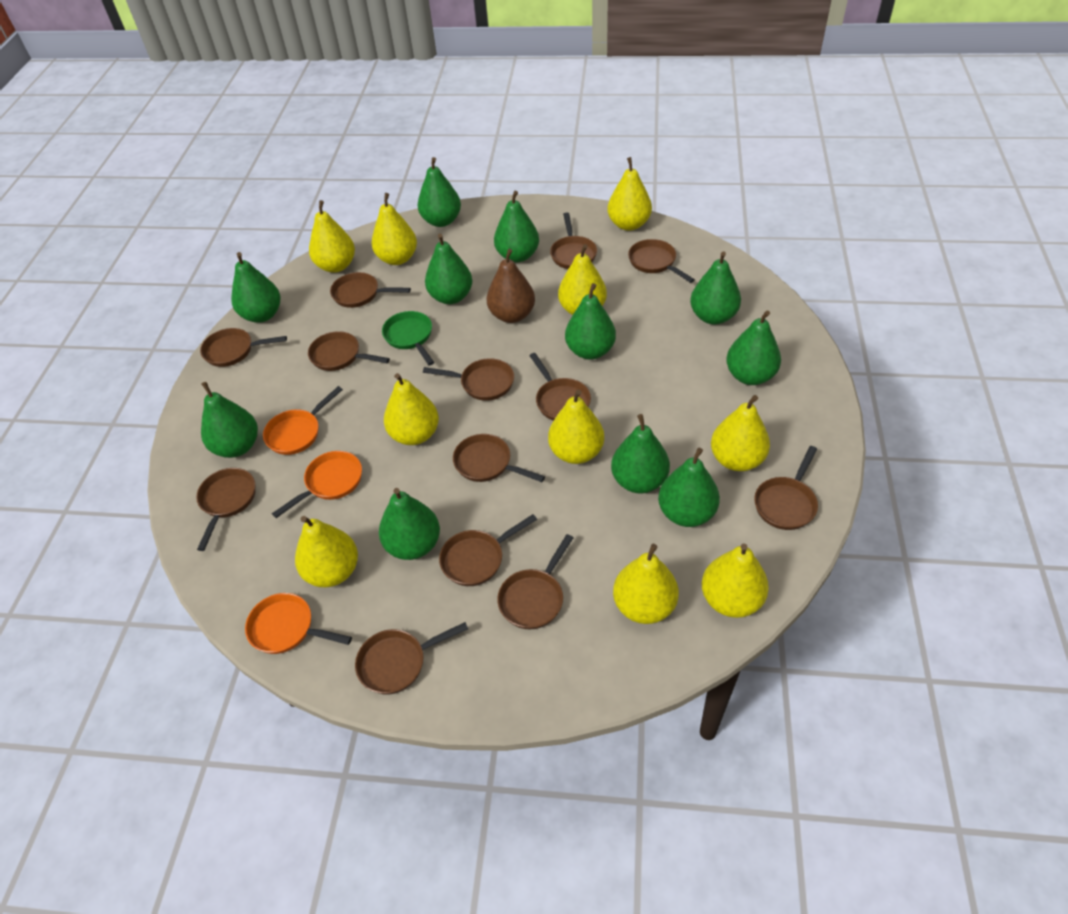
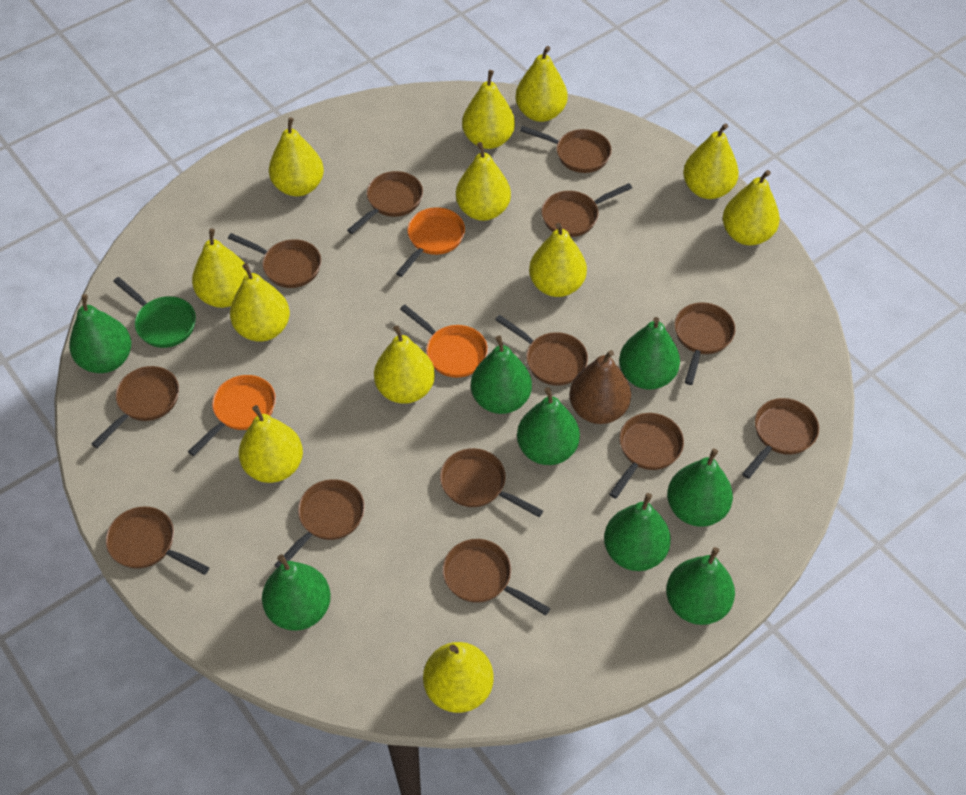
green pear: 11 -> 8
yellow pear: 10 -> 12

